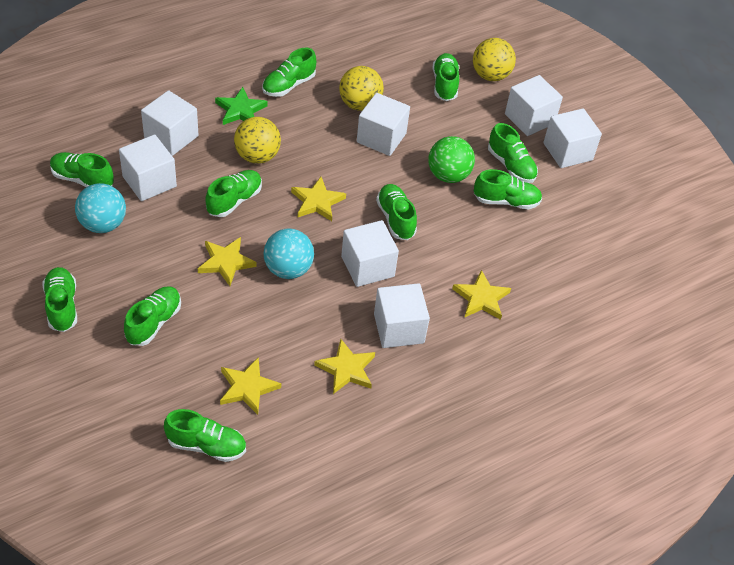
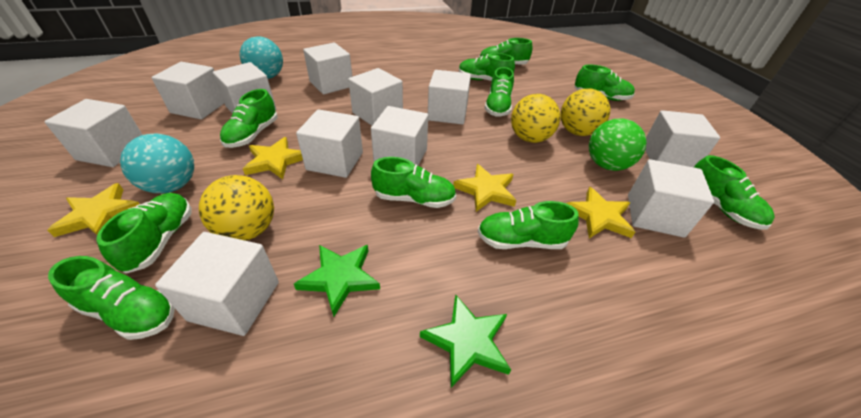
green star: 1 -> 2
white cube: 7 -> 11
yellow star: 5 -> 4

